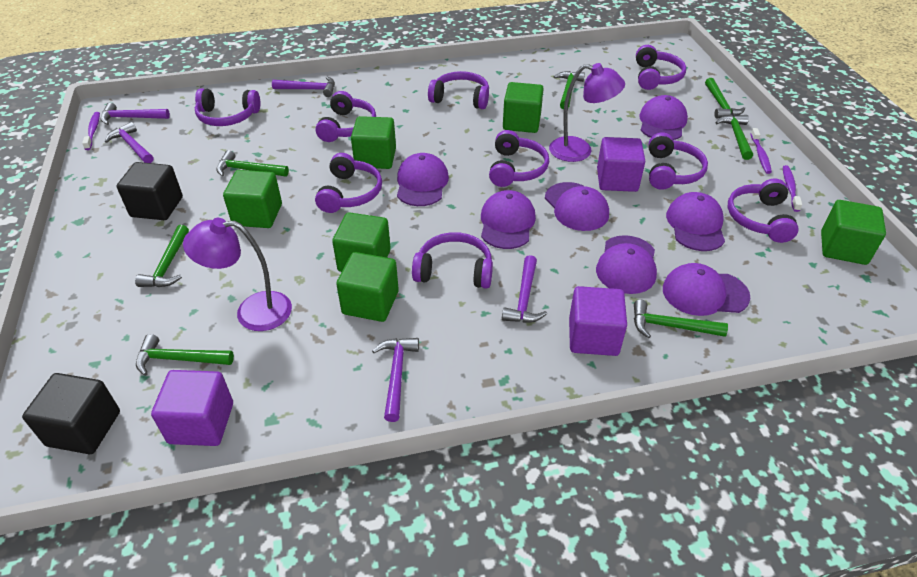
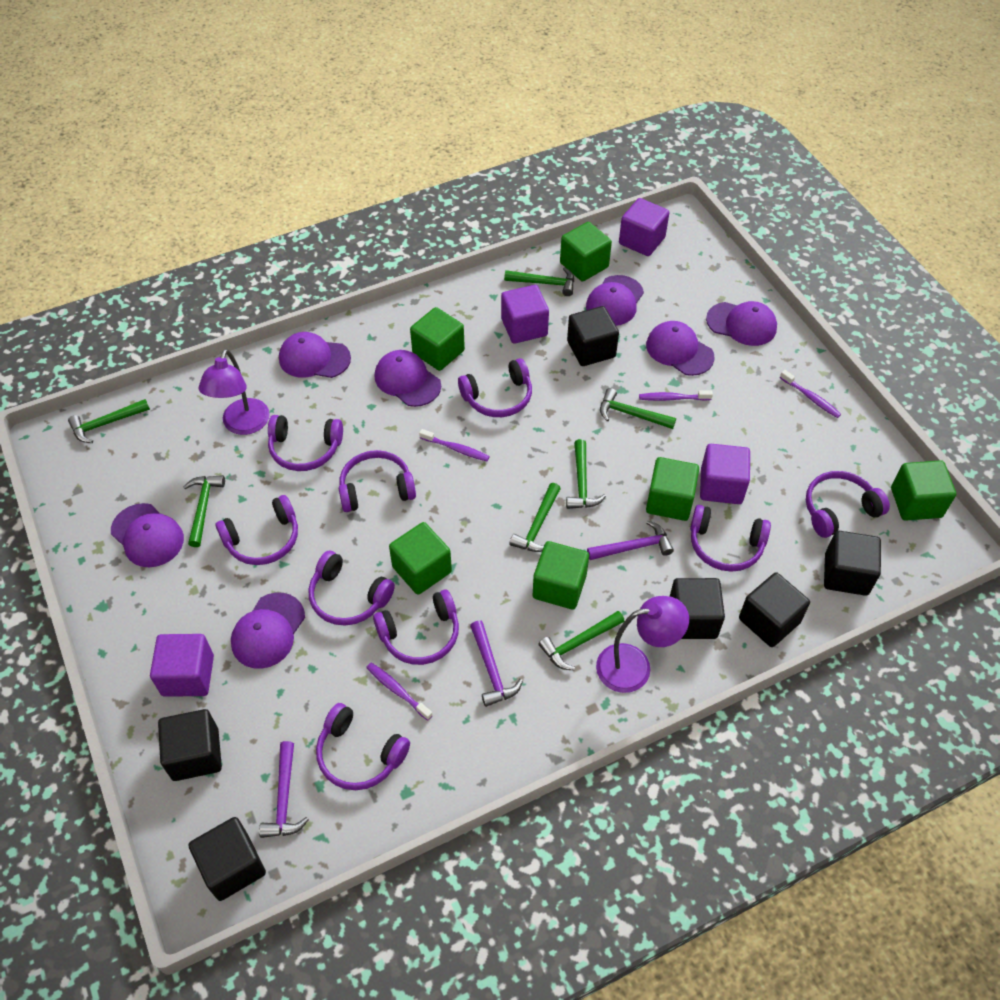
black cube: 2 -> 6
purple cube: 3 -> 4
purple hammer: 5 -> 3
purple toothbrush: 3 -> 4

